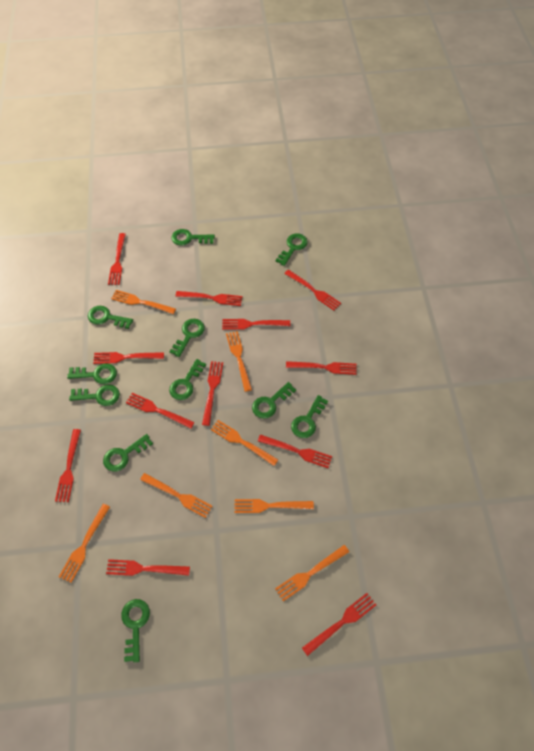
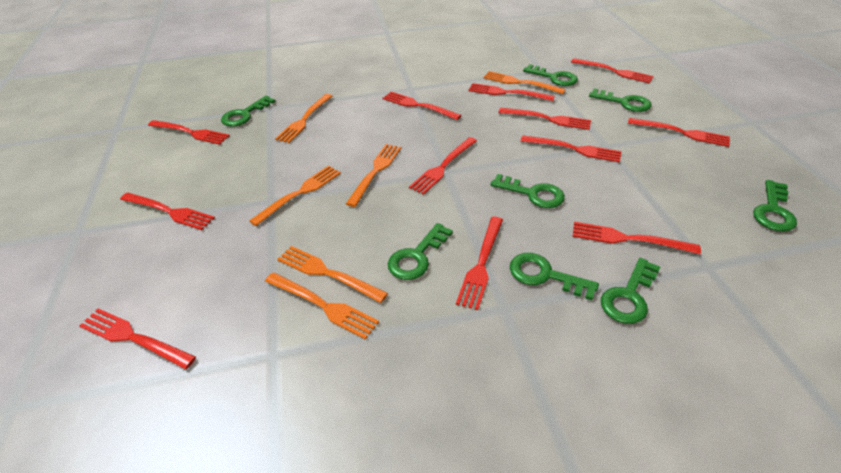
green key: 11 -> 8
orange fork: 7 -> 6

